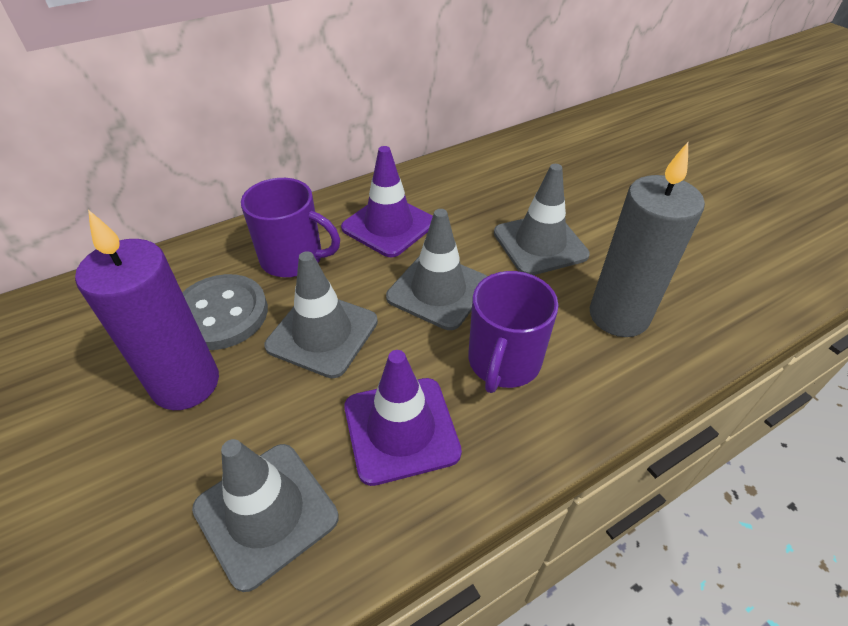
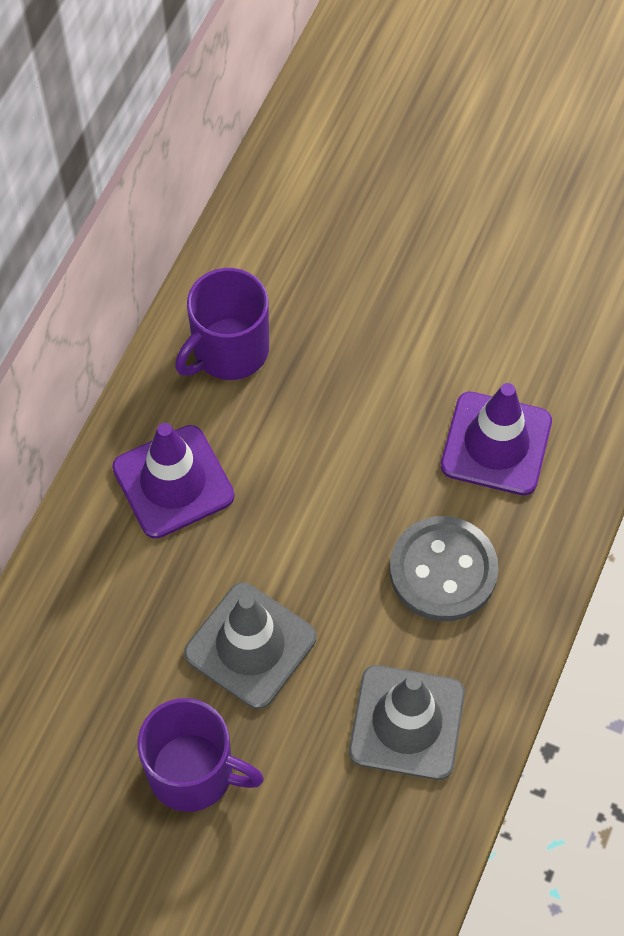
grey candle: 1 -> 0
grey traffic cone: 4 -> 2
purple candle: 1 -> 0

